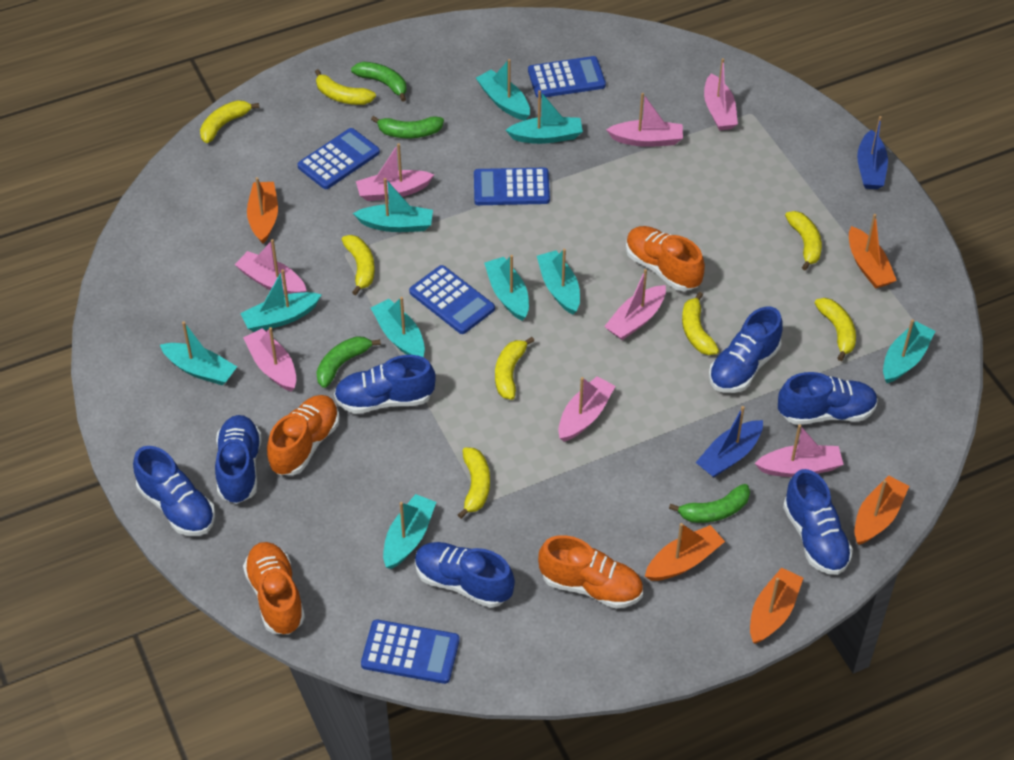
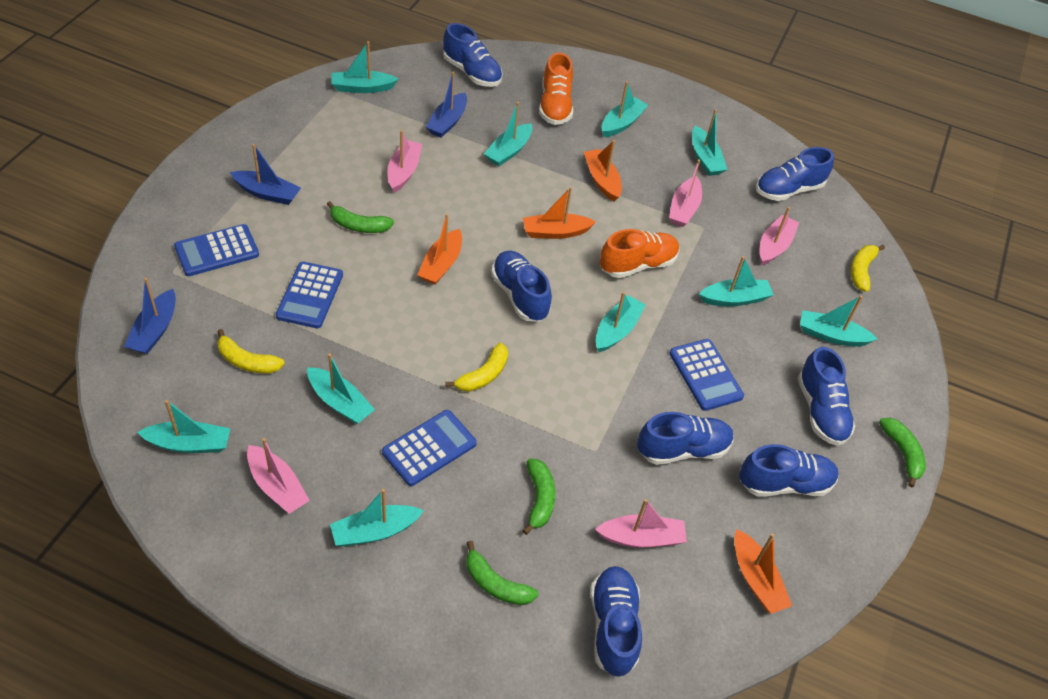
blue boat: 2 -> 3
blue calculator: 5 -> 4
orange boat: 5 -> 4
orange shoe: 4 -> 2
pink boat: 8 -> 5
yellow banana: 8 -> 3

